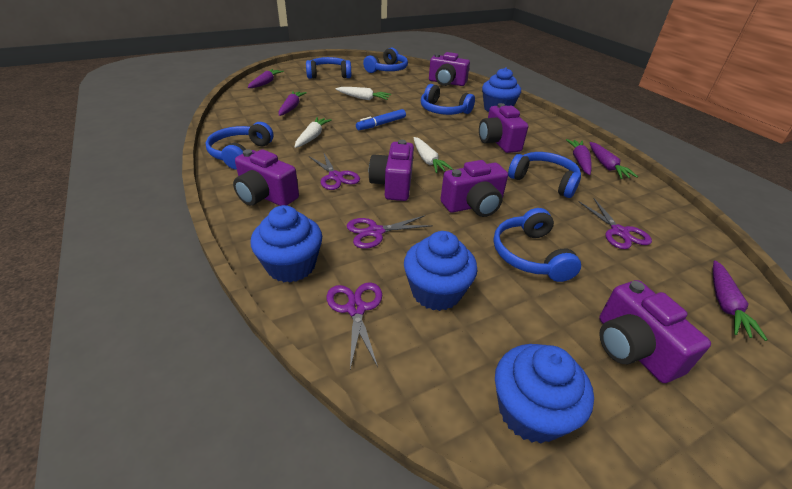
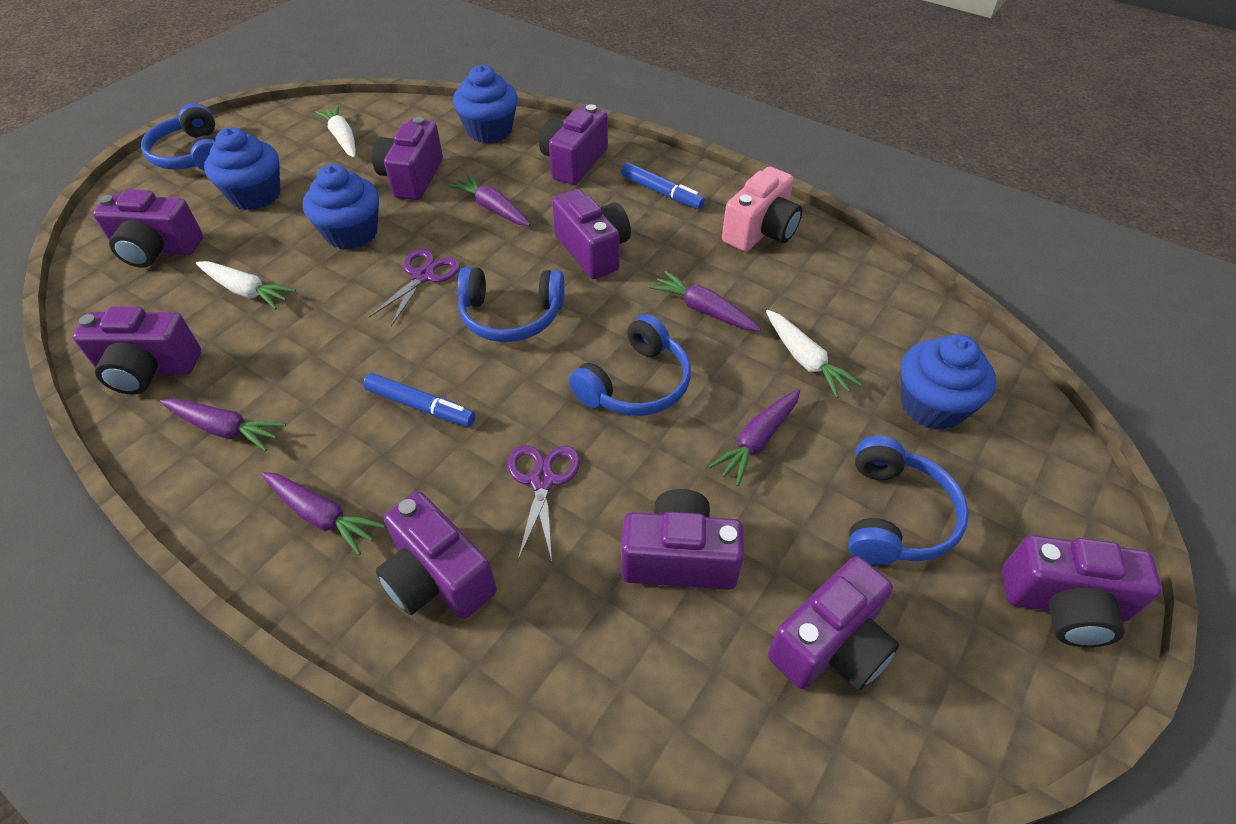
blue headphones: 6 -> 4
blue marker: 1 -> 2
pink camera: 0 -> 1
purple camera: 6 -> 9
purple scissors: 4 -> 2

